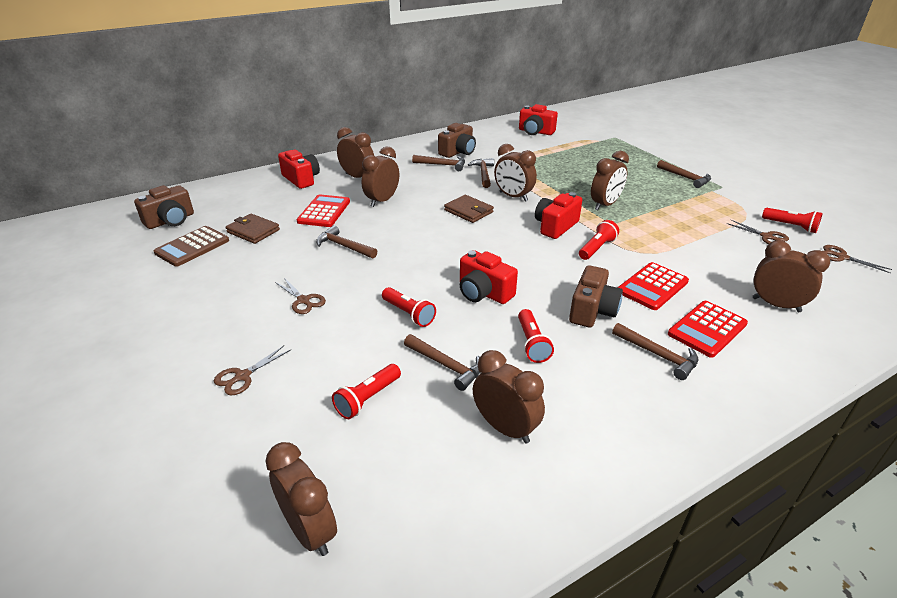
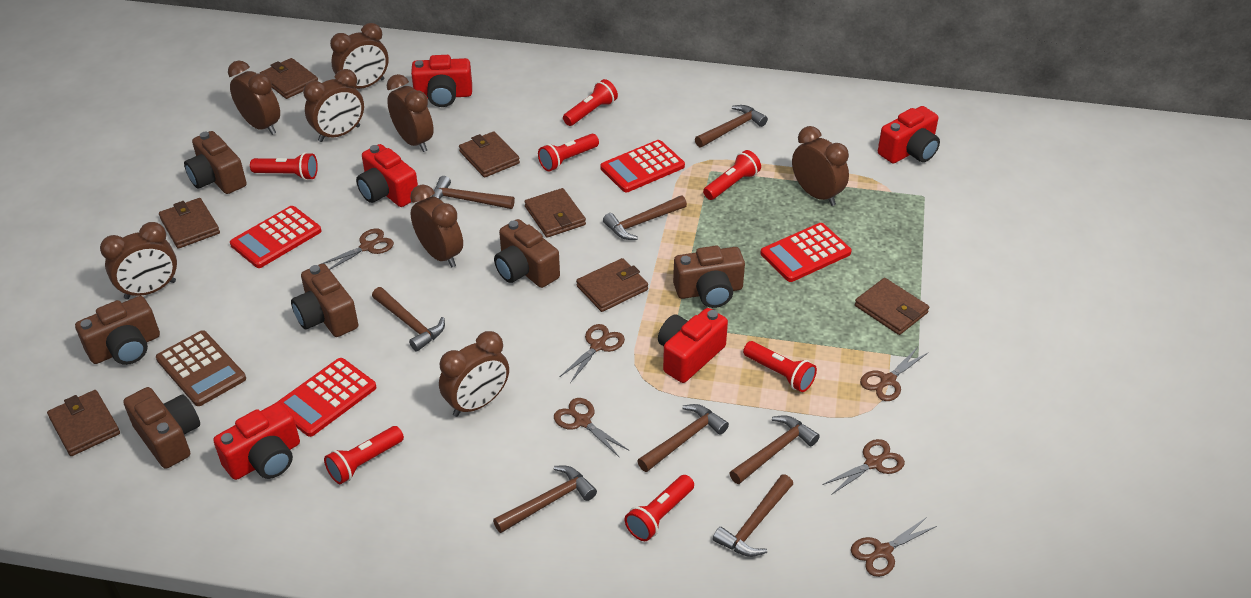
brown camera: 3 -> 6
brown clock: 7 -> 8
brown hammer: 6 -> 8
brown scissors: 4 -> 6
brown wallet: 2 -> 7
red calculator: 3 -> 4
red camera: 4 -> 5
red flashlight: 5 -> 7

